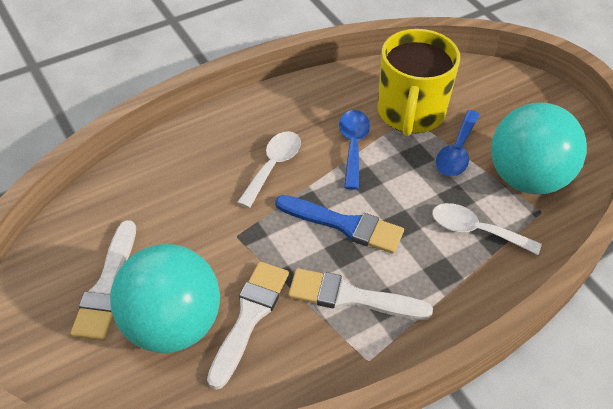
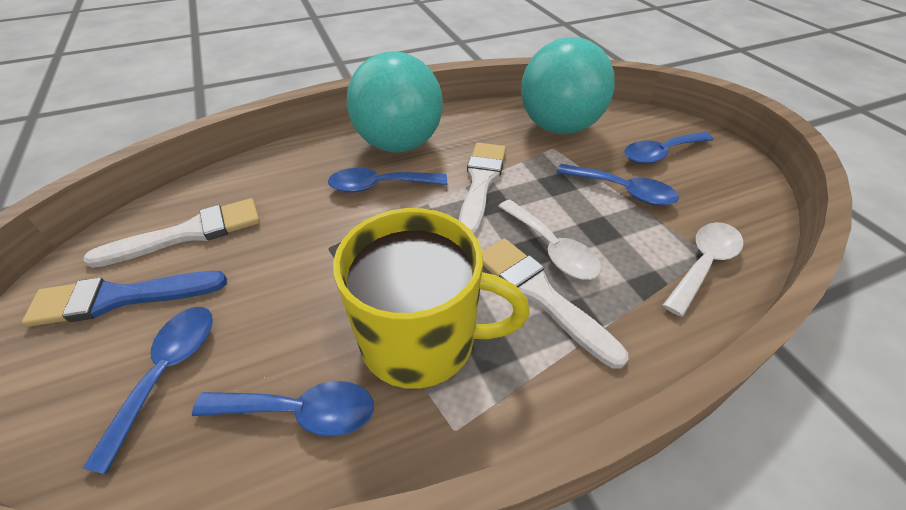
blue spoon: 2 -> 5

